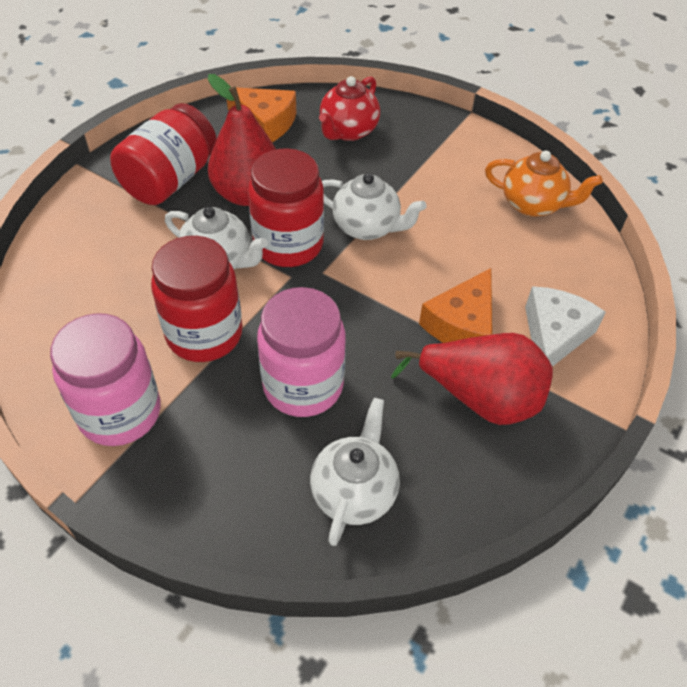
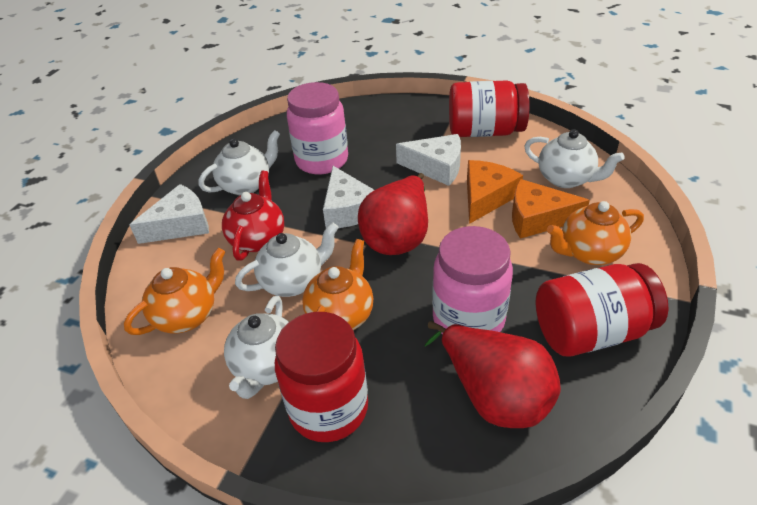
orange teapot: 1 -> 3
white cheese: 1 -> 3
white teapot: 3 -> 4

